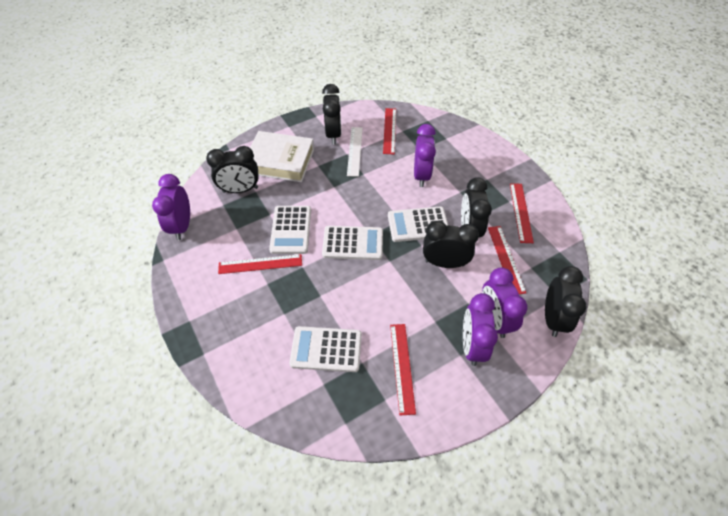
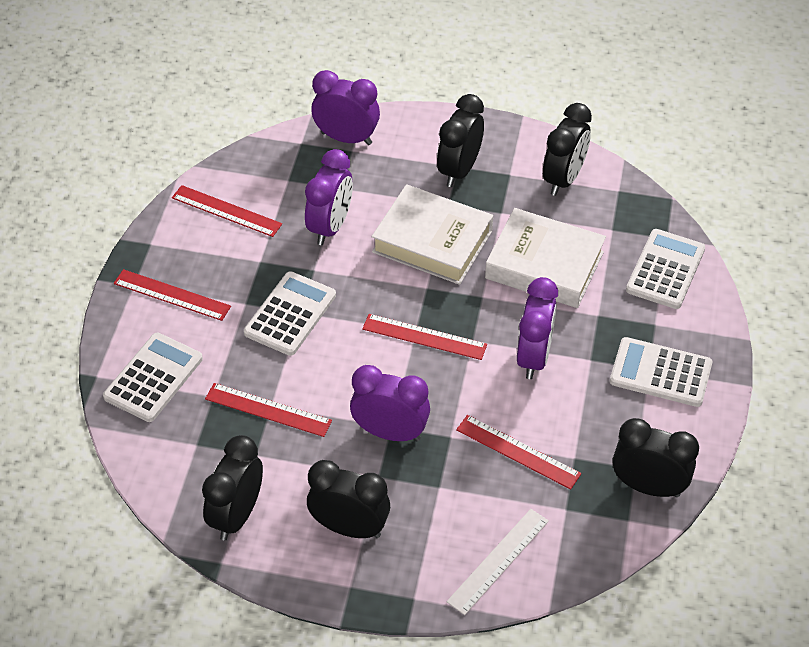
white book: 1 -> 2

